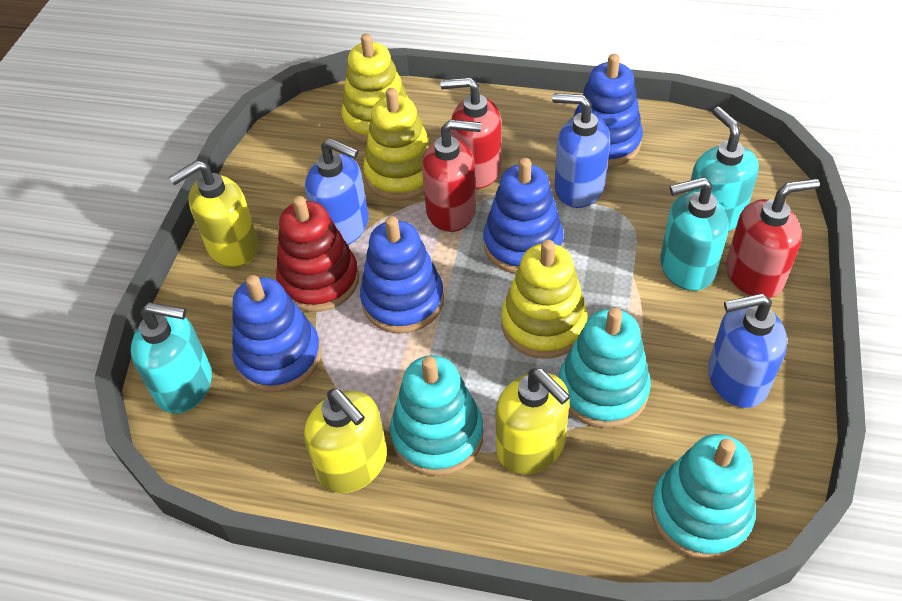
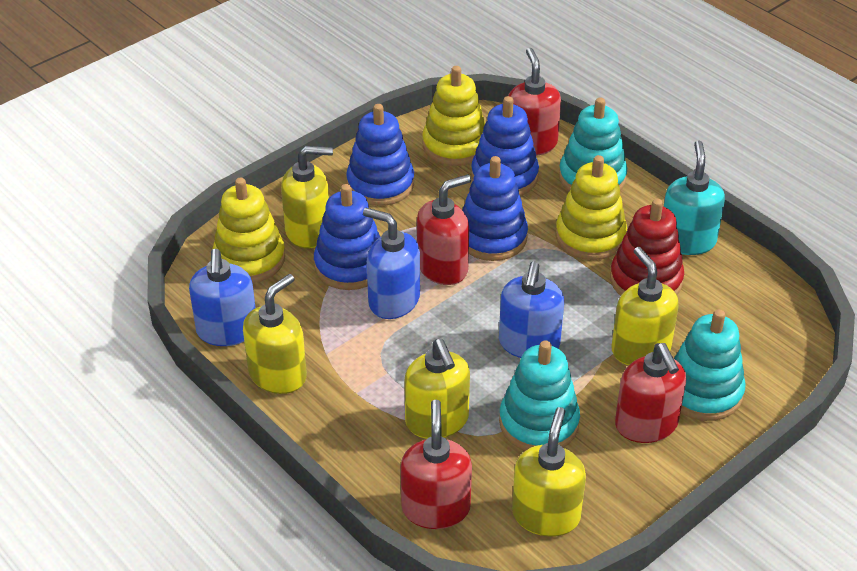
red soap dispenser: 3 -> 4
turquoise soap dispenser: 3 -> 1
yellow soap dispenser: 3 -> 5

